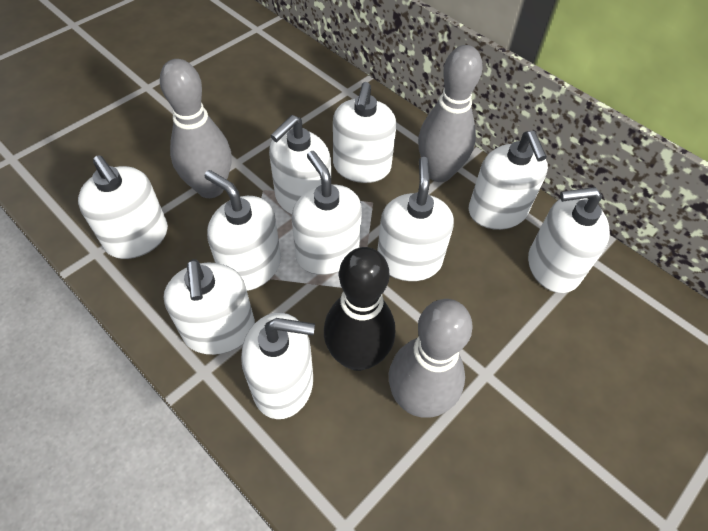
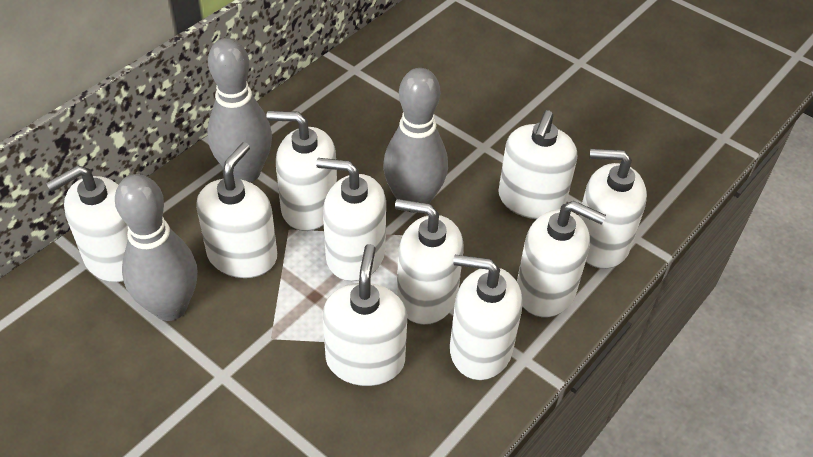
black bowling pin: 1 -> 0

